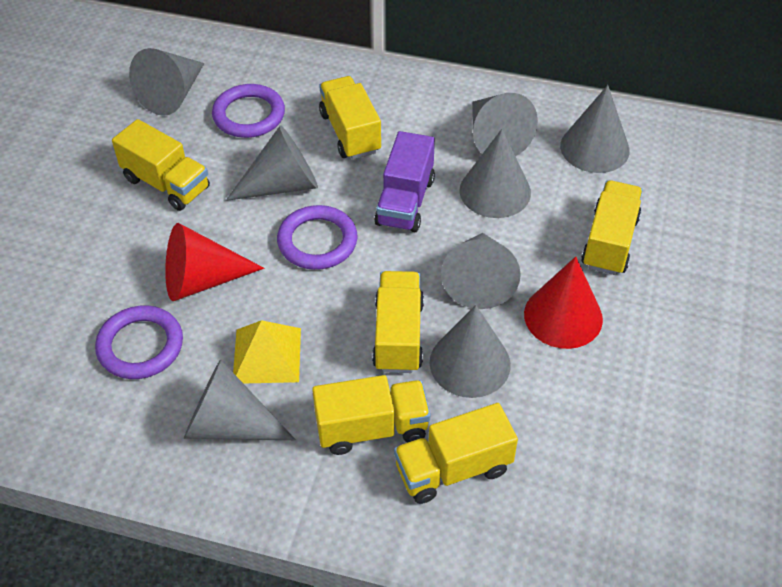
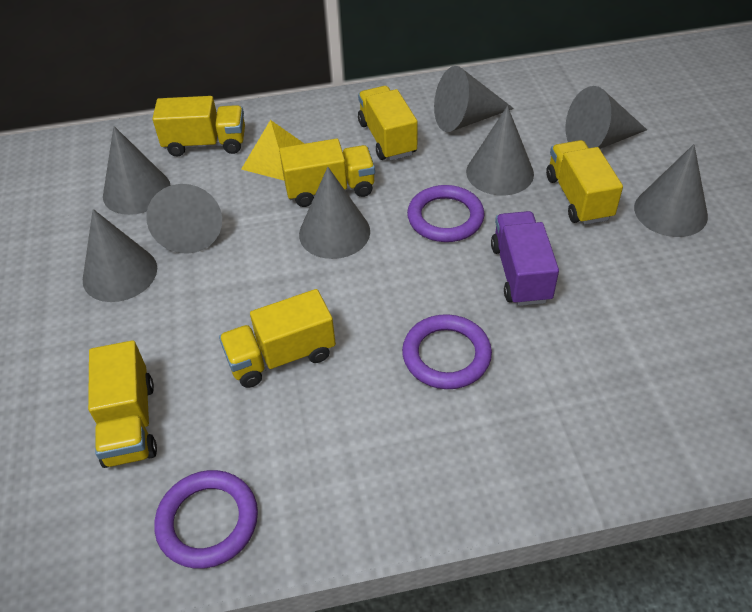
red cone: 2 -> 0

